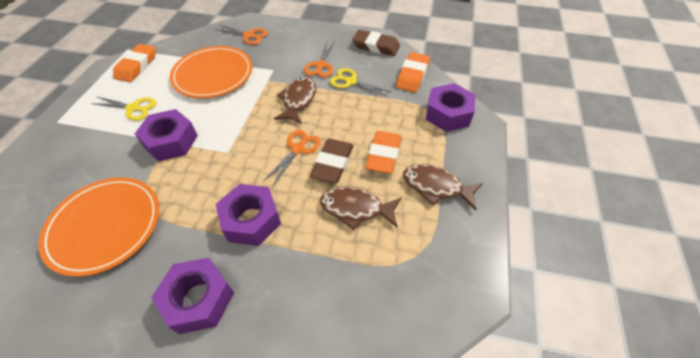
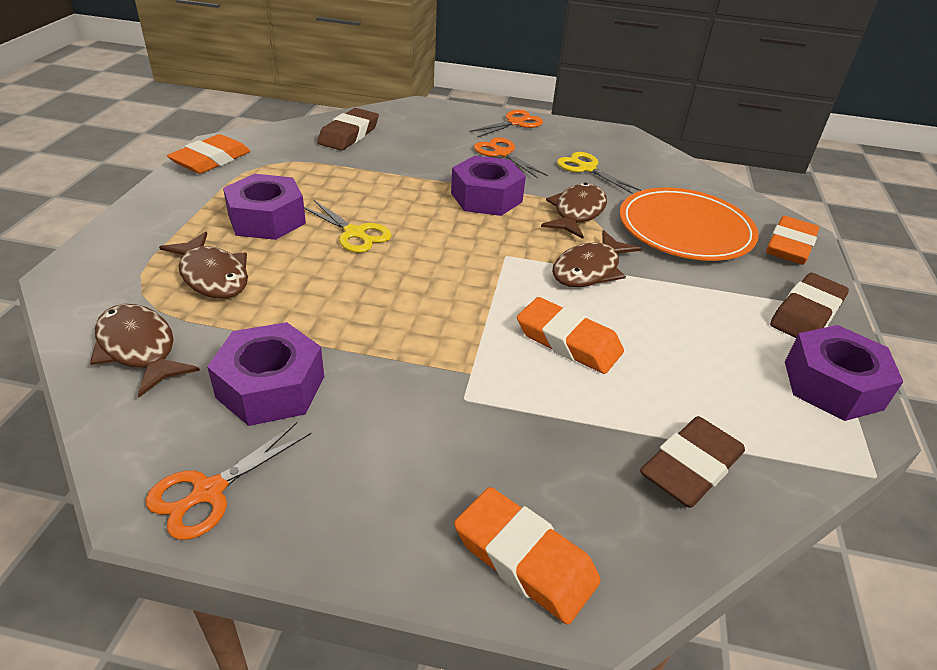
brown eraser: 2 -> 3
brown fish: 3 -> 4
orange eraser: 3 -> 4
orange plate: 2 -> 1

